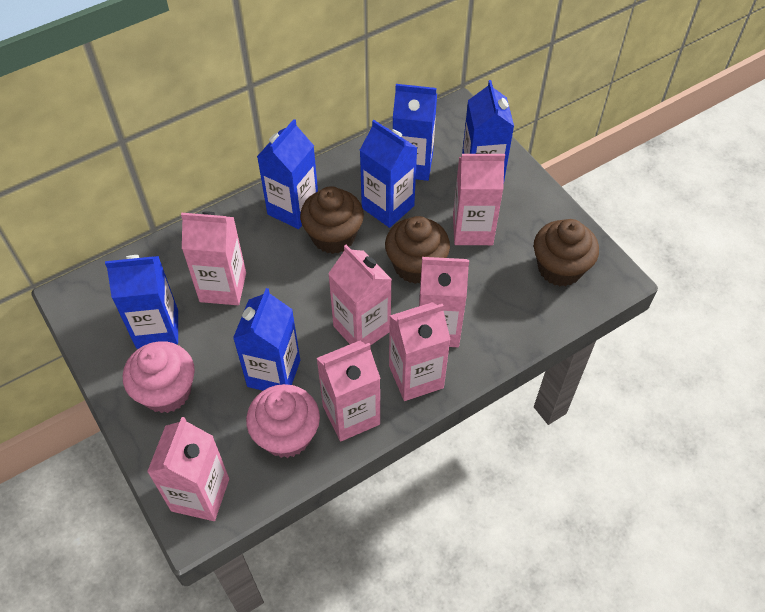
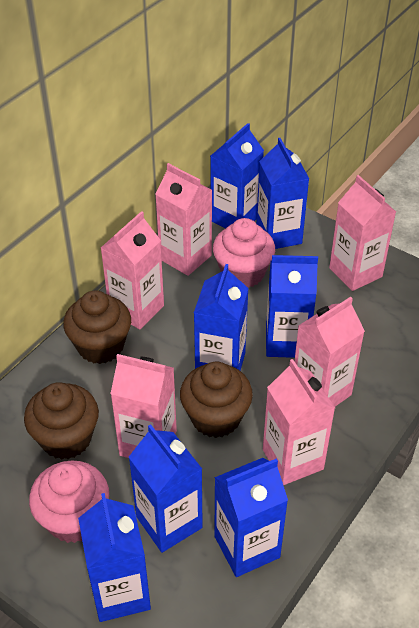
blue carton: 6 -> 7
pink carton: 7 -> 6

